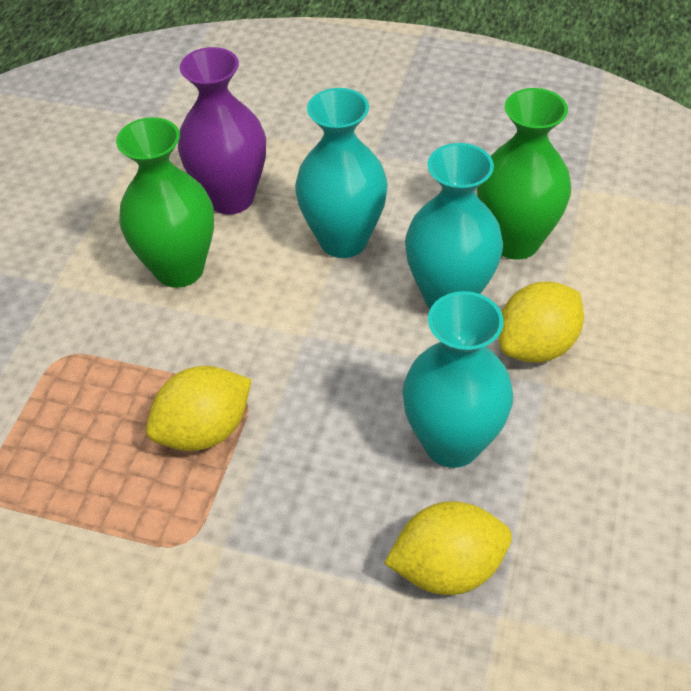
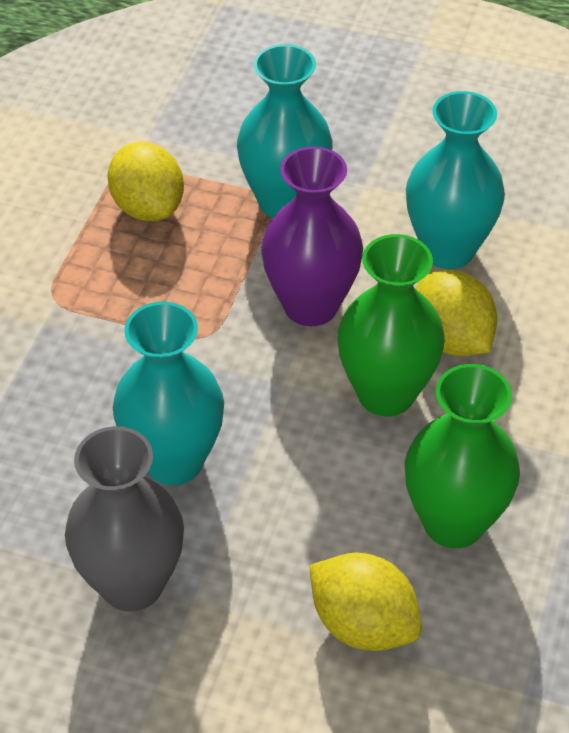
grey vase: 0 -> 1

